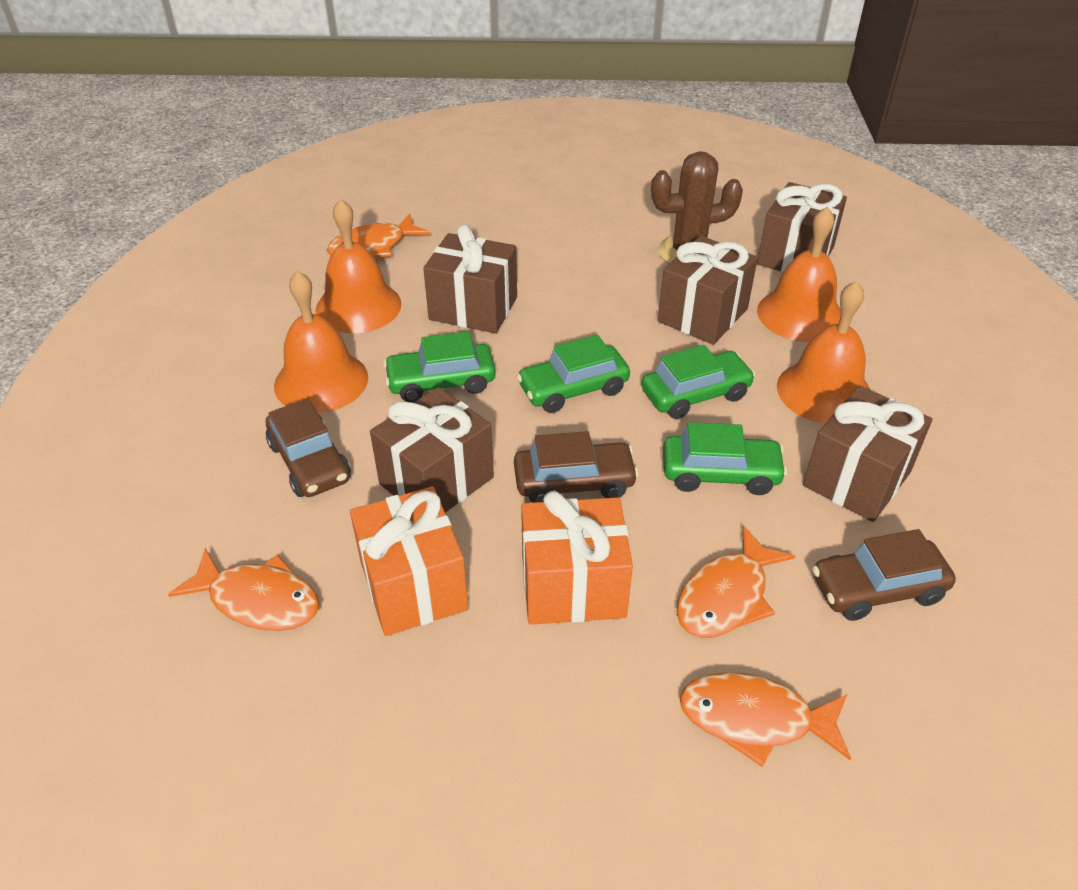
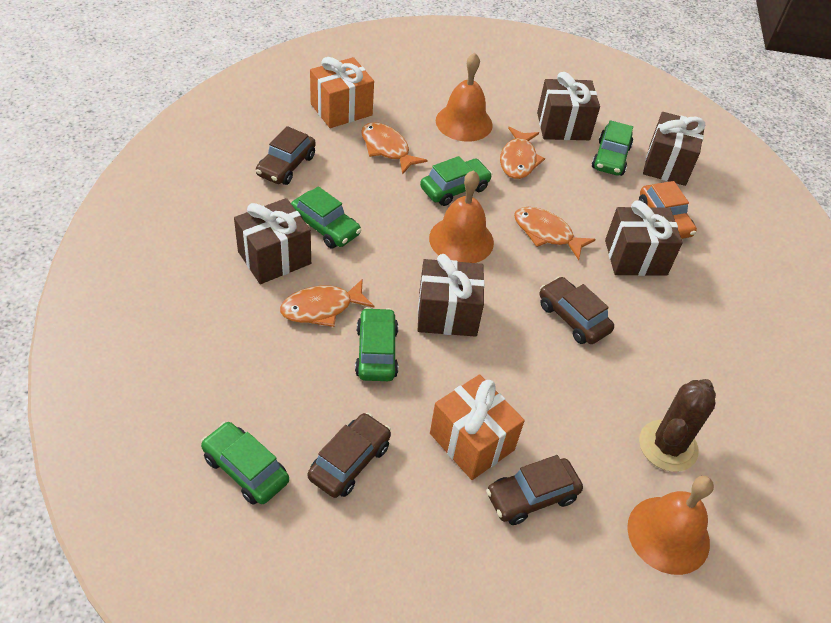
brown car: 3 -> 4
green car: 4 -> 5
orange bell: 4 -> 3
orange car: 0 -> 1

